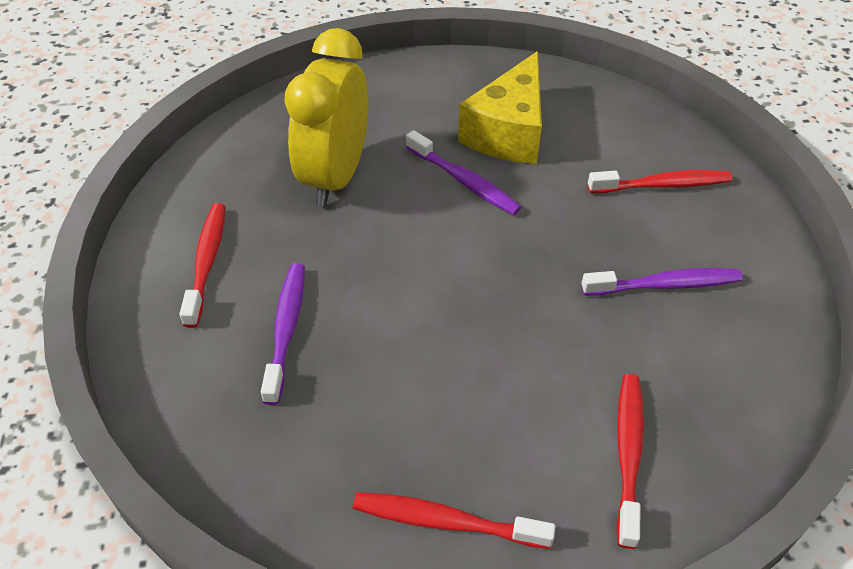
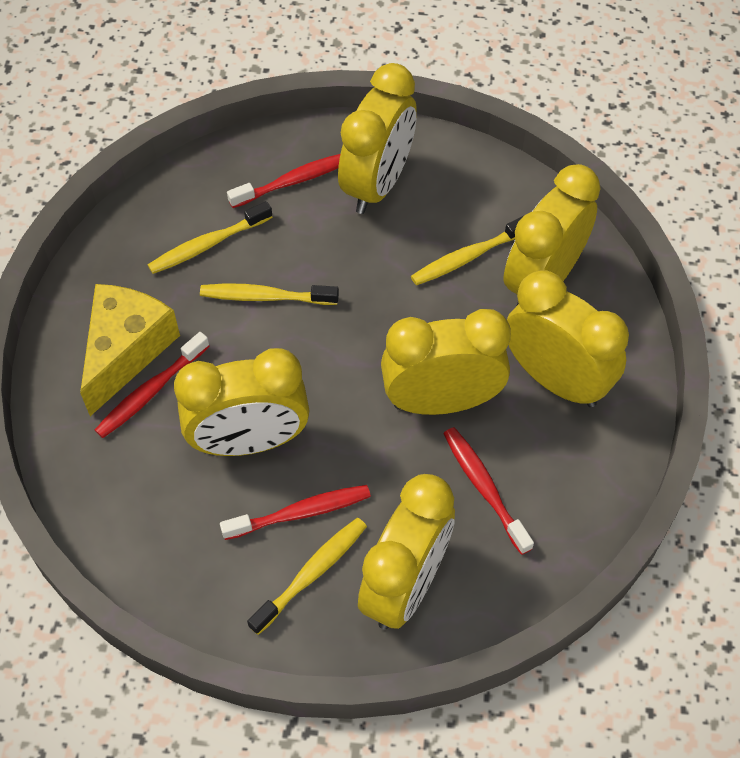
purple toothbrush: 3 -> 0
yellow clock: 1 -> 6
yellow toothbrush: 0 -> 4

